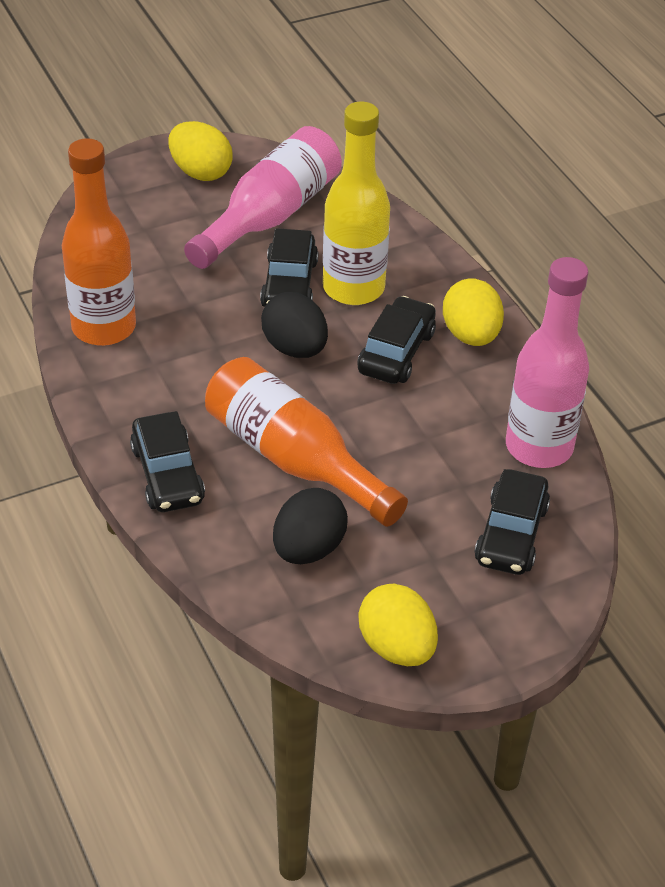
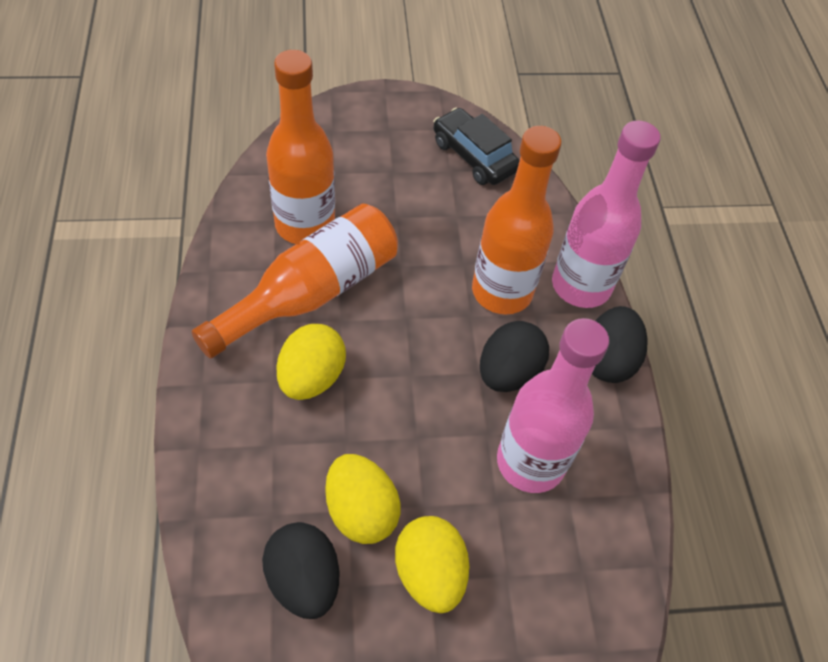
black car: 4 -> 1
black egg: 2 -> 3
orange bottle: 2 -> 3
yellow bottle: 1 -> 0

